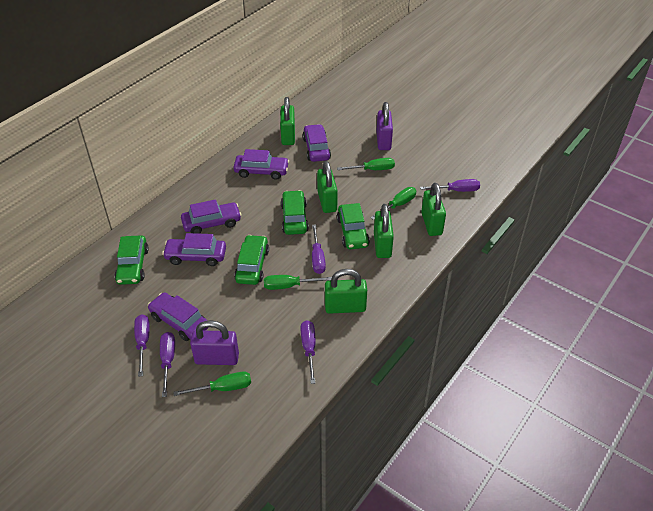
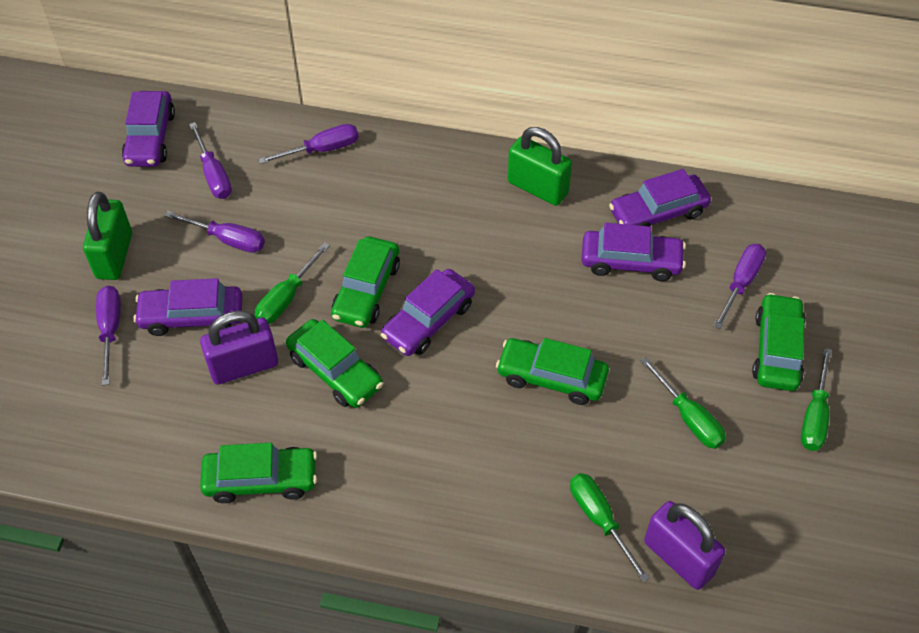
green car: 4 -> 5
green padlock: 5 -> 2

